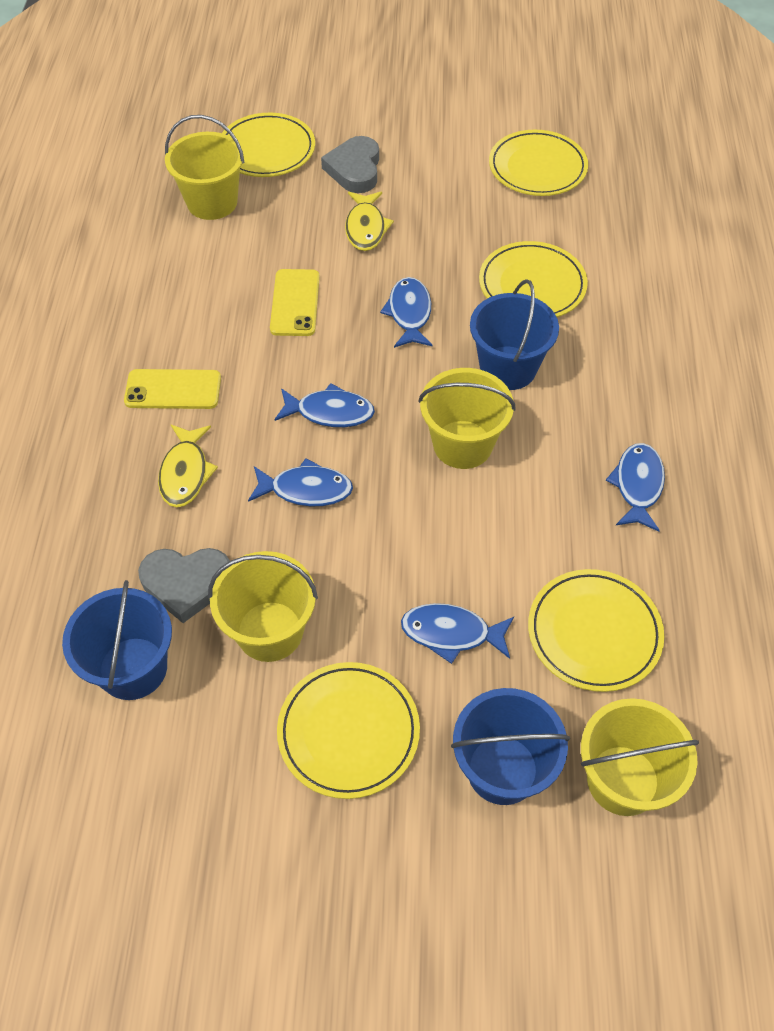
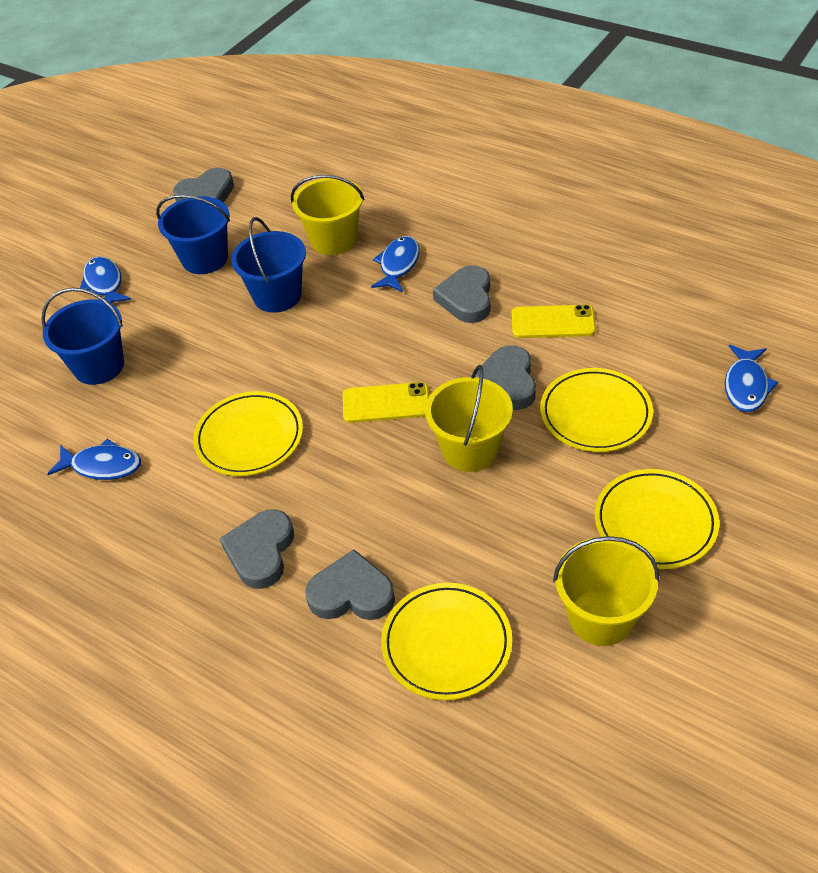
blue fish: 5 -> 4
grey heart: 2 -> 5
yellow bucket: 4 -> 3
yellow fish: 2 -> 0
yellow plate: 5 -> 4

